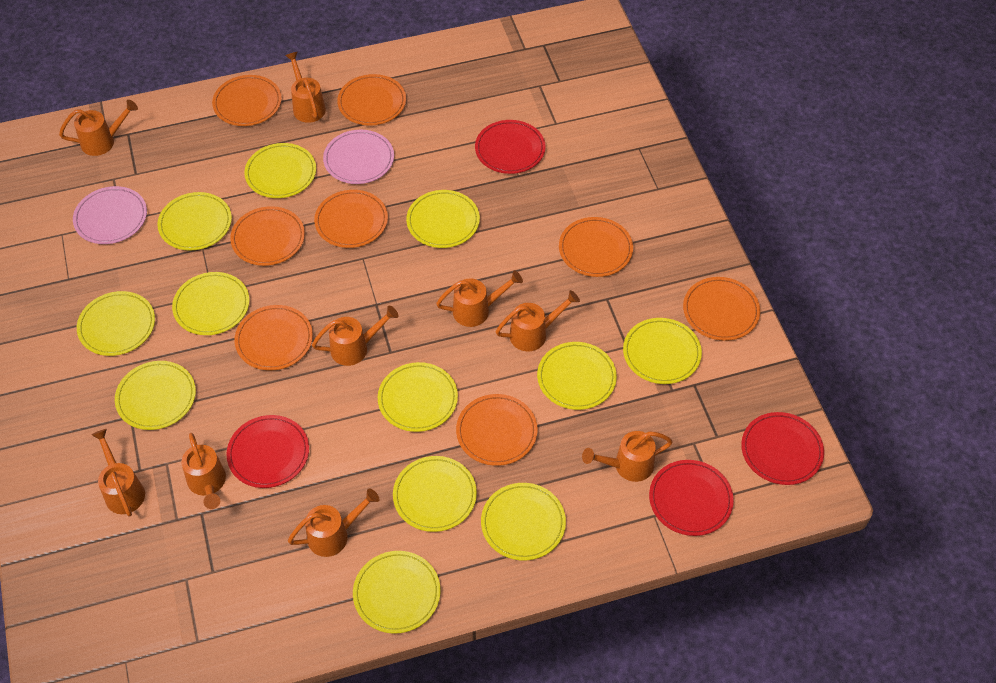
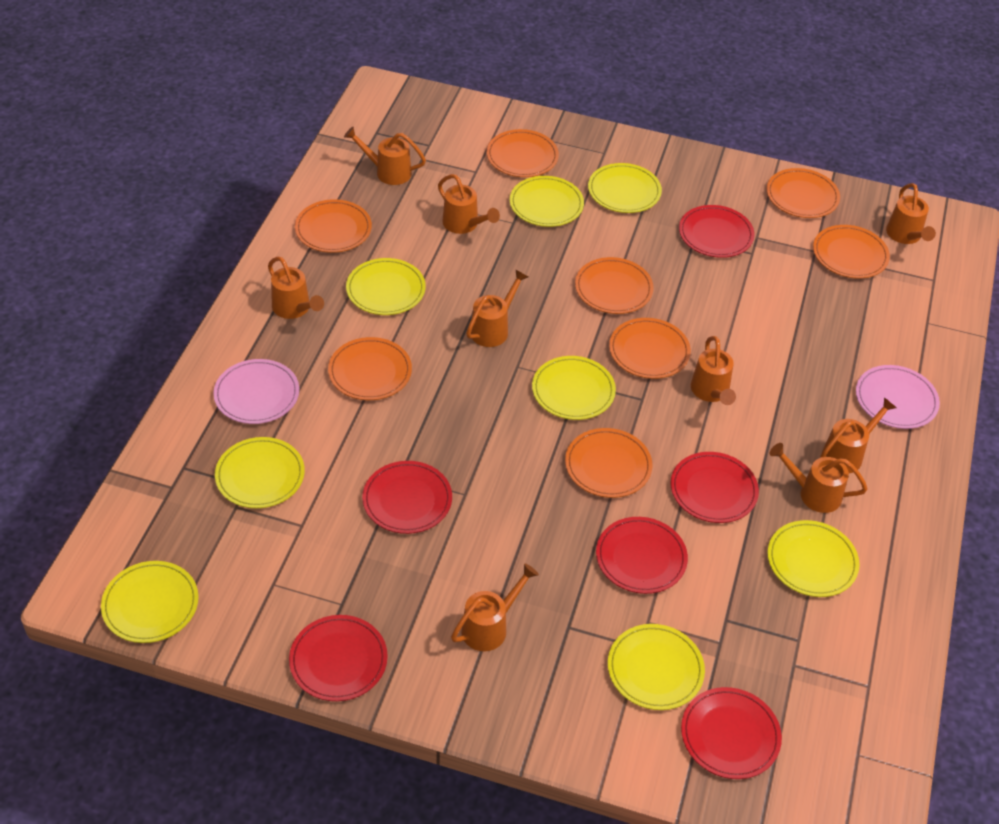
red plate: 4 -> 6
yellow plate: 12 -> 8

